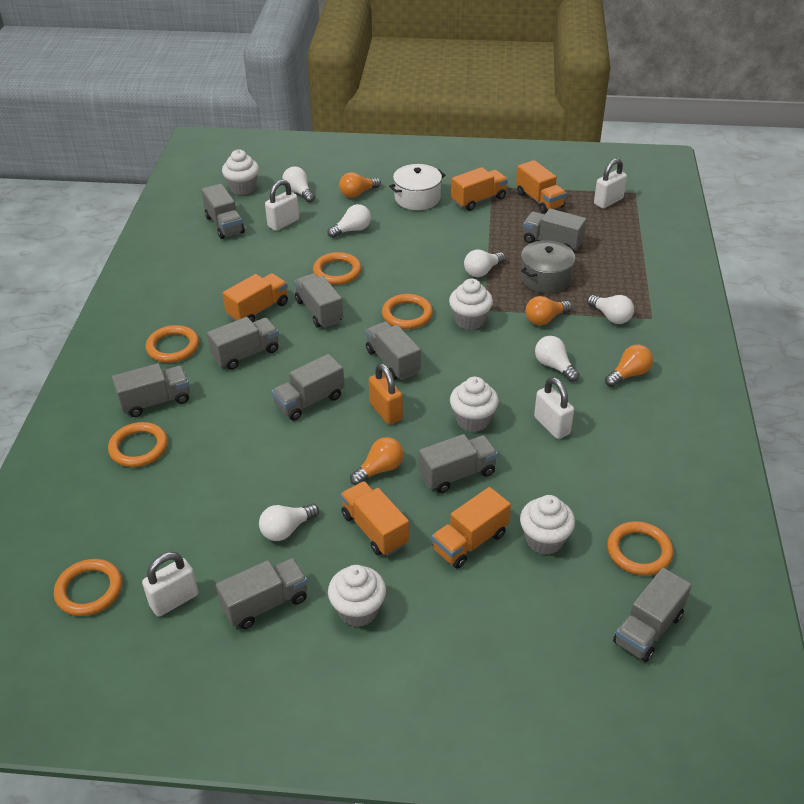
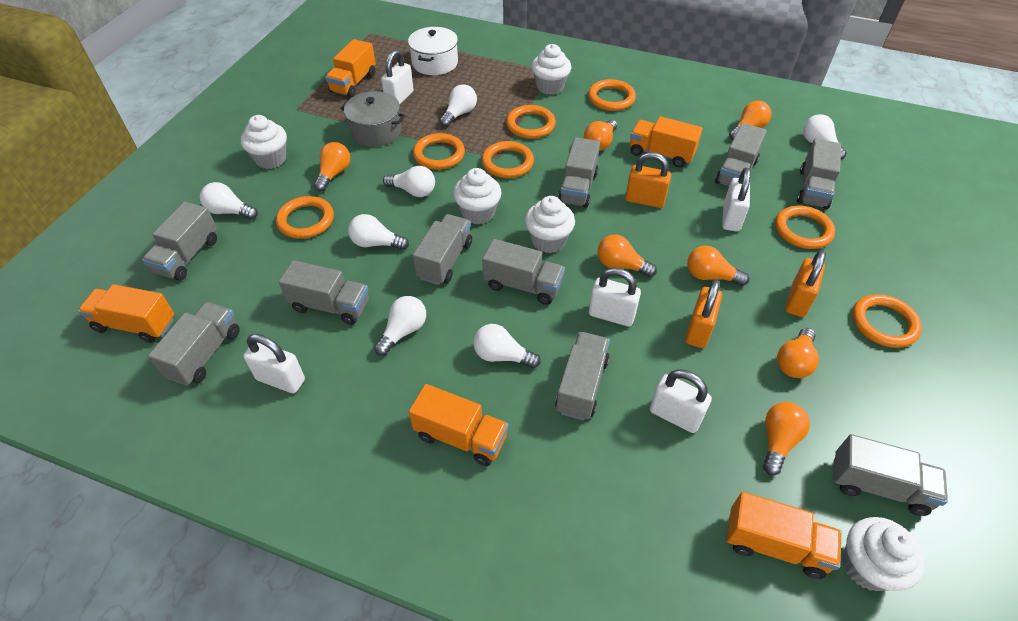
orange light bulb: 4 -> 7
orange padlock: 1 -> 3
orange ring: 6 -> 7
white light bulb: 6 -> 7
white padlock: 4 -> 5

